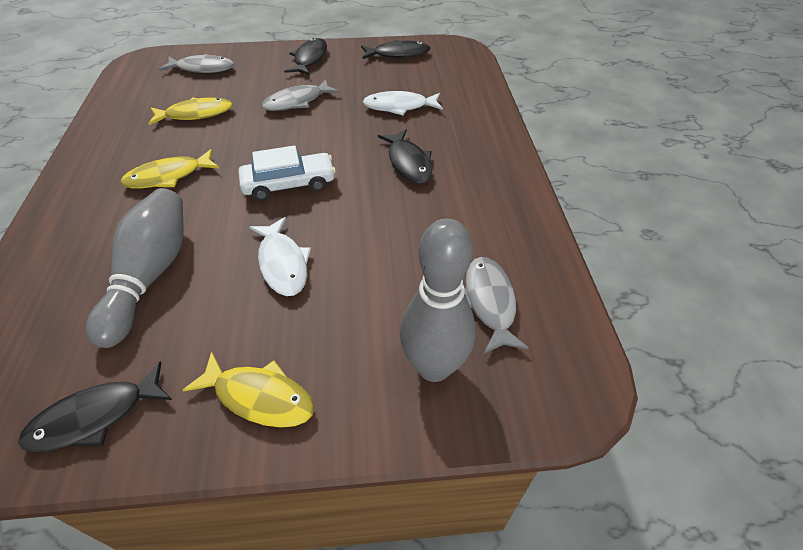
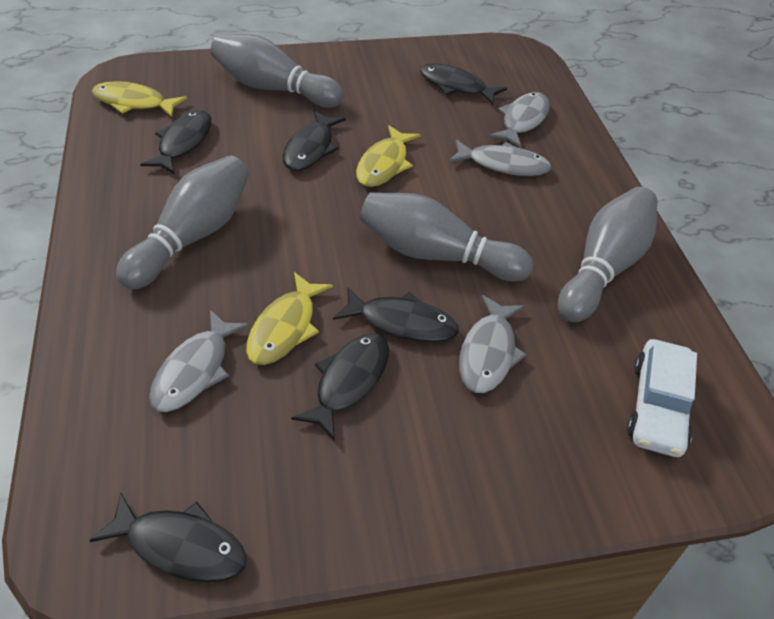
black fish: 4 -> 6
grey bowling pin: 2 -> 4
grey fish: 3 -> 4
white fish: 2 -> 0

